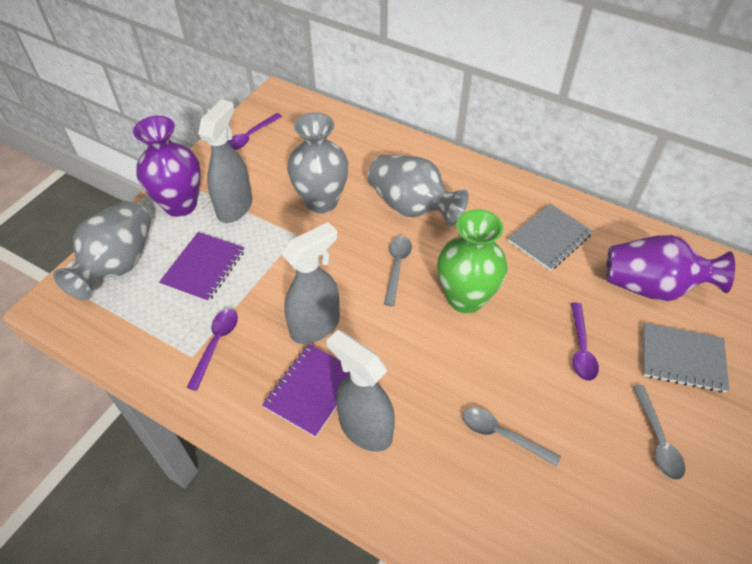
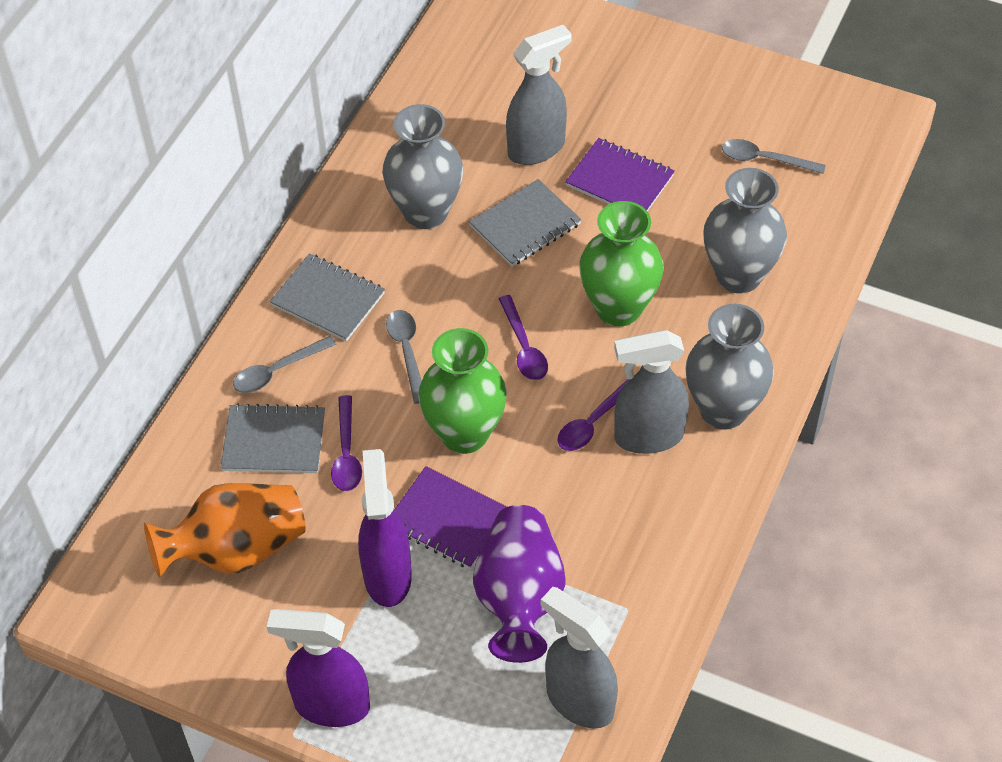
green vase: 1 -> 2
grey notebook: 2 -> 3
orange vase: 0 -> 1
purple spray bottle: 0 -> 2
purple vase: 2 -> 1

